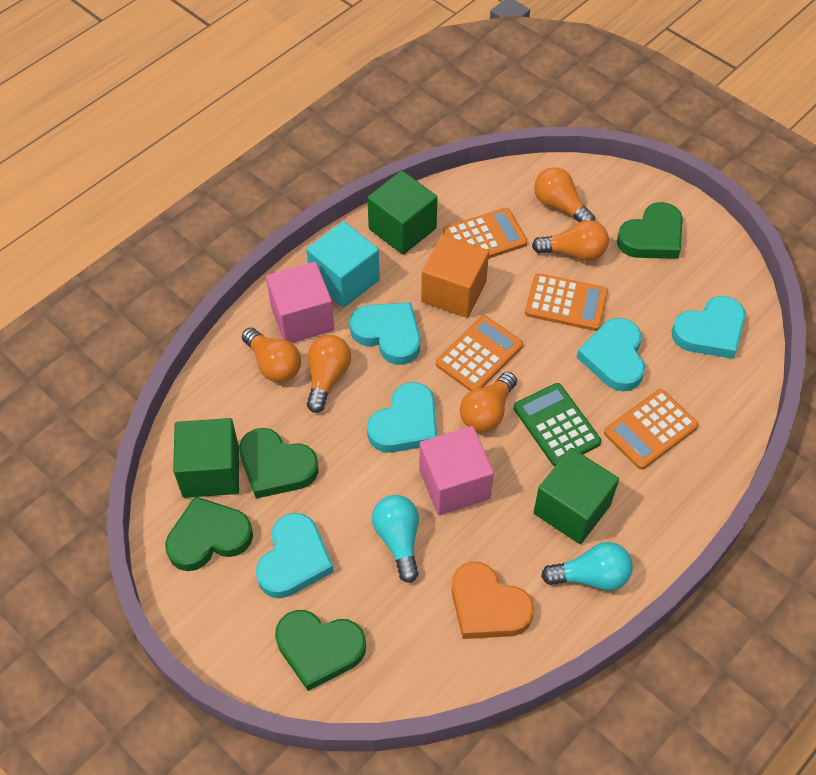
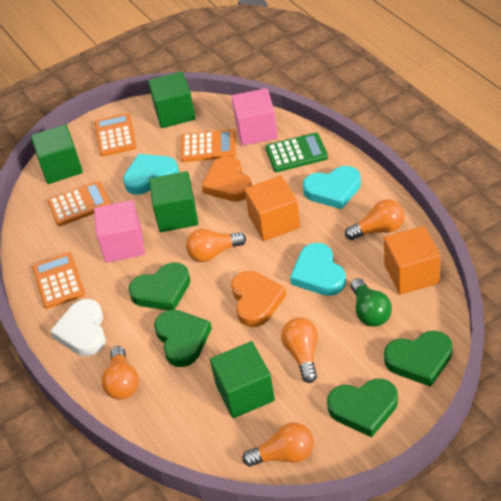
green cube: 3 -> 4
green light bulb: 0 -> 1
orange cube: 1 -> 2
orange heart: 1 -> 2
turquoise cube: 1 -> 0
turquoise heart: 5 -> 3
turquoise light bulb: 2 -> 0
white heart: 0 -> 1

